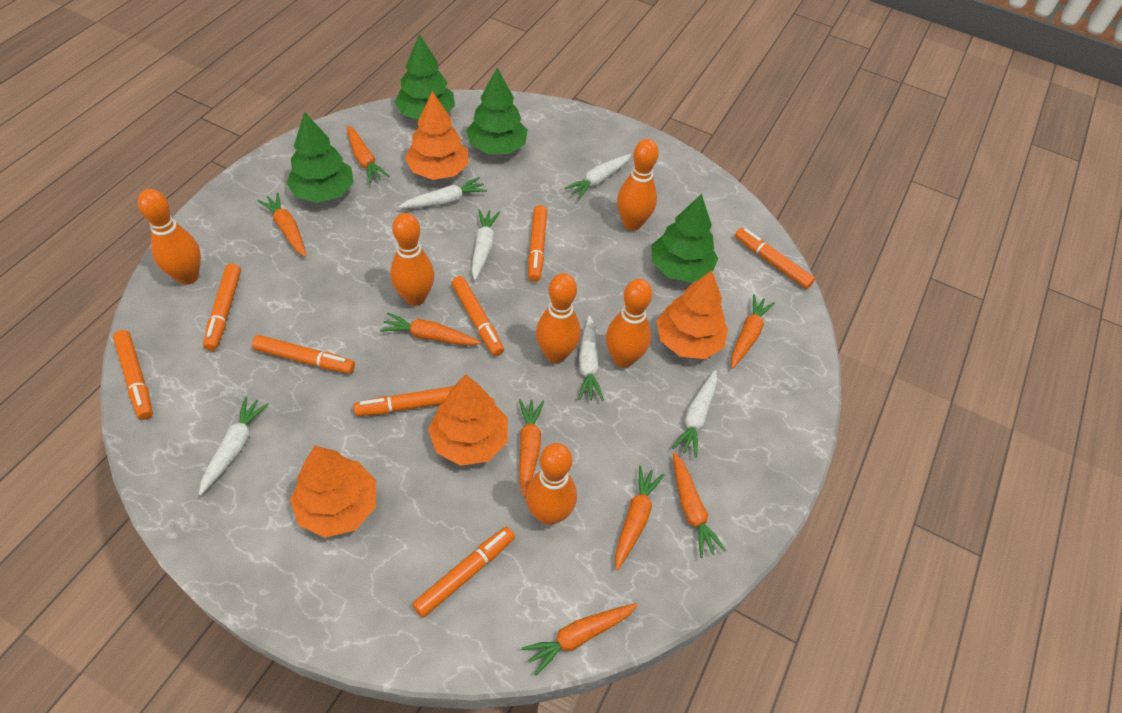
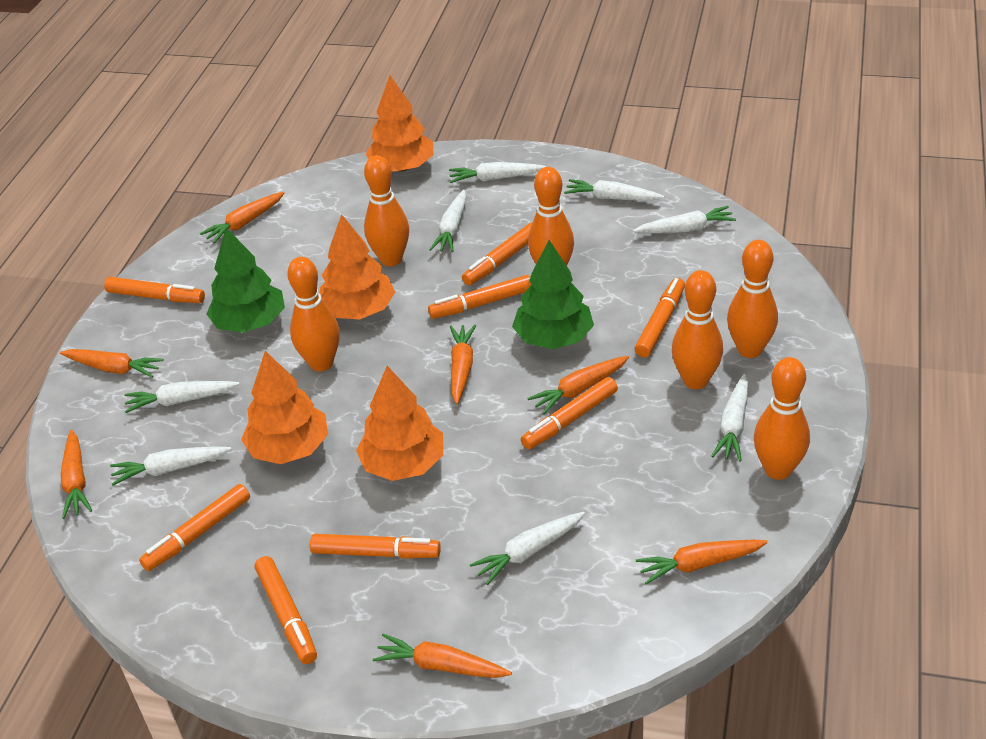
green tree: 4 -> 2
orange carrot: 8 -> 7
white carrot: 6 -> 8

